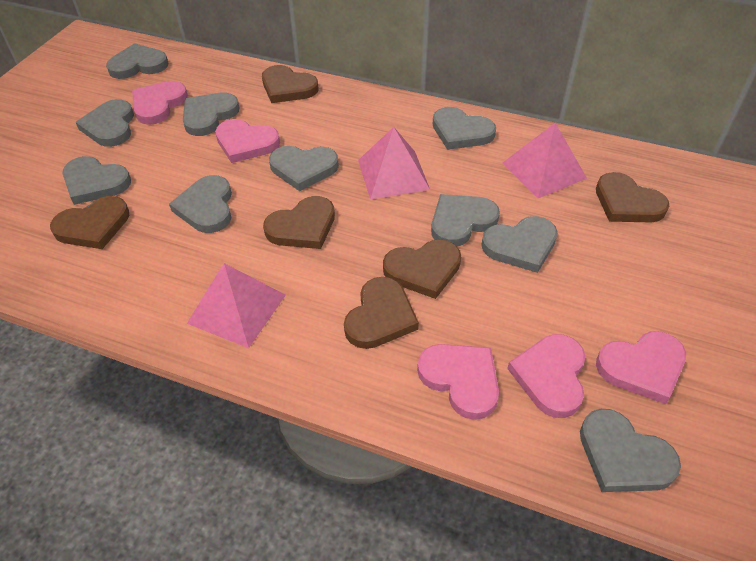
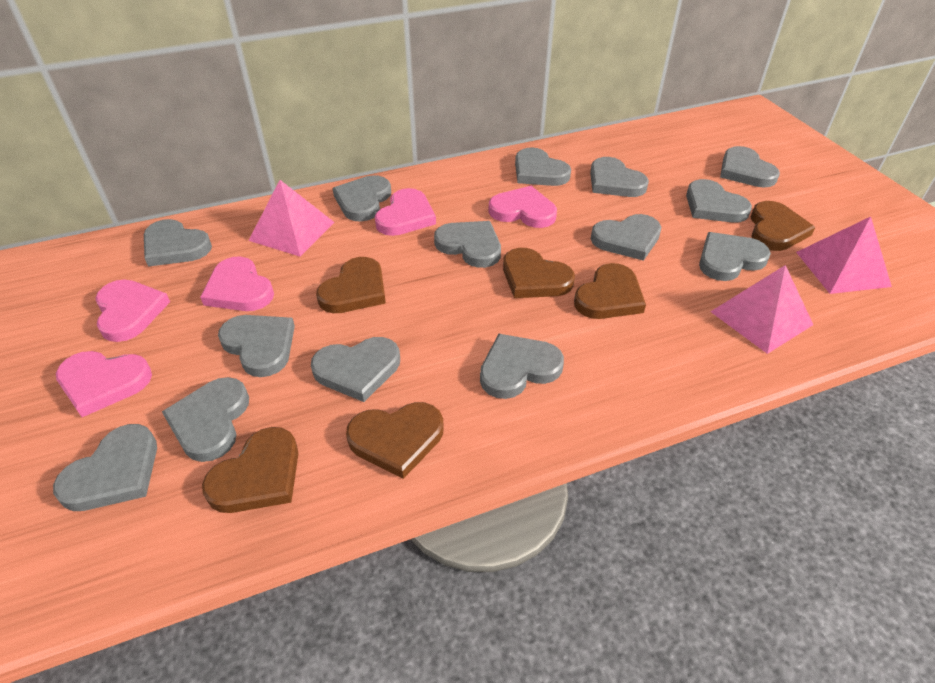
grey heart: 10 -> 14

